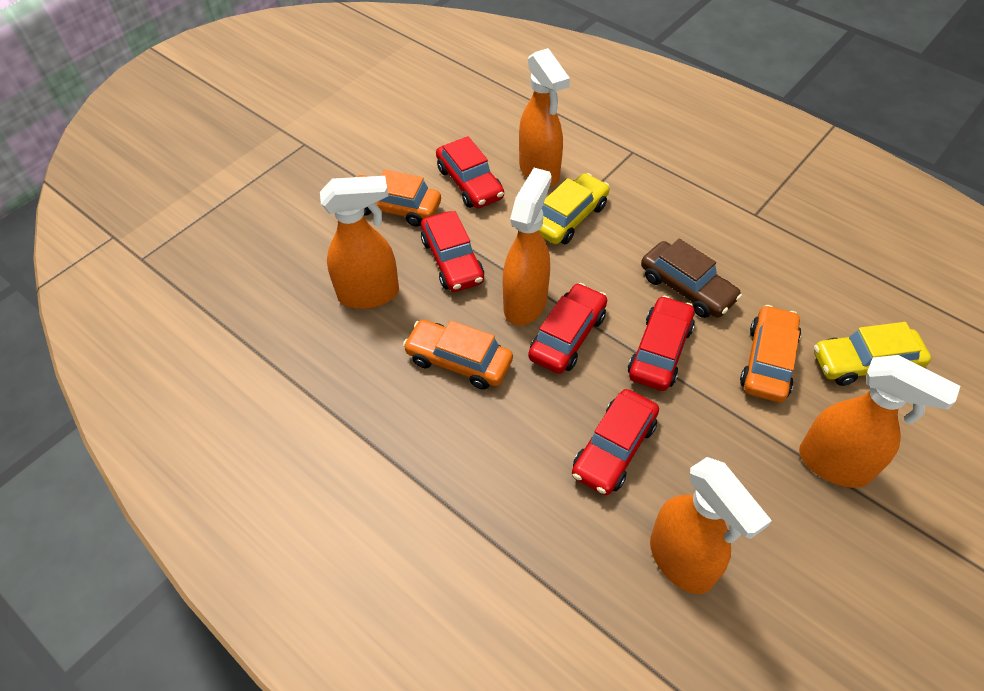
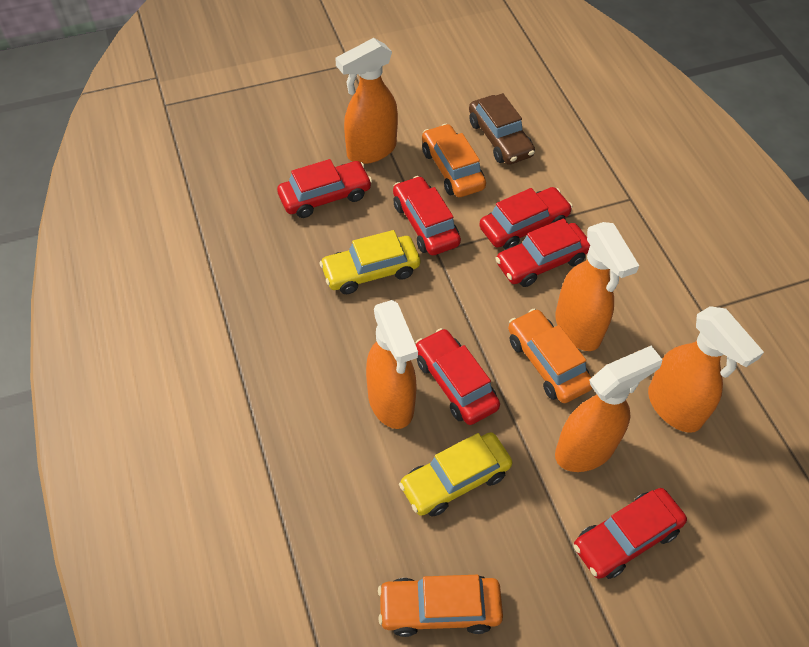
red car: 5 -> 6

